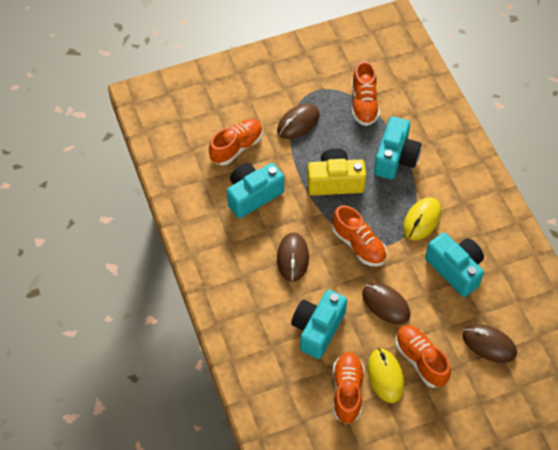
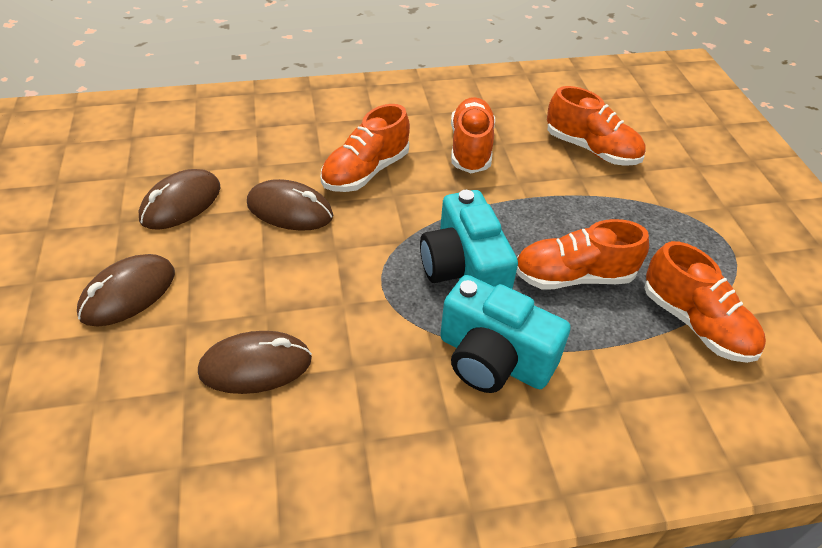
turquoise camera: 4 -> 2
yellow camera: 1 -> 0
yellow mouse: 2 -> 0

